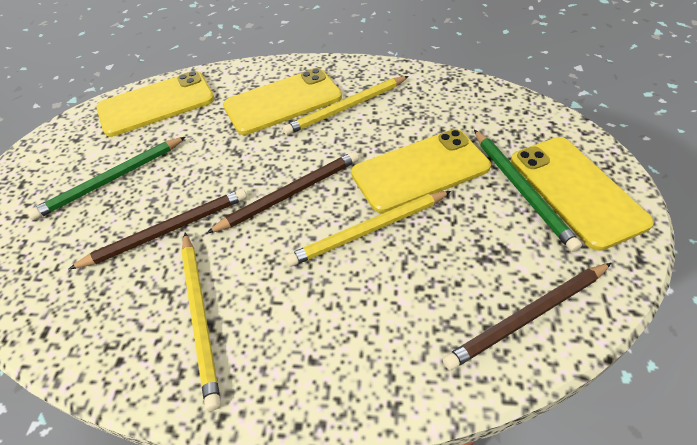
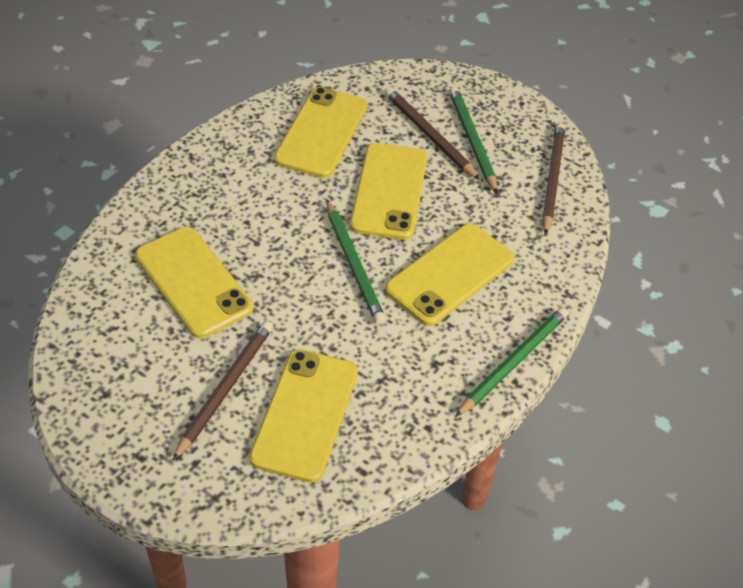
green pencil: 2 -> 3
yellow pencil: 3 -> 0
yellow phone: 4 -> 5

